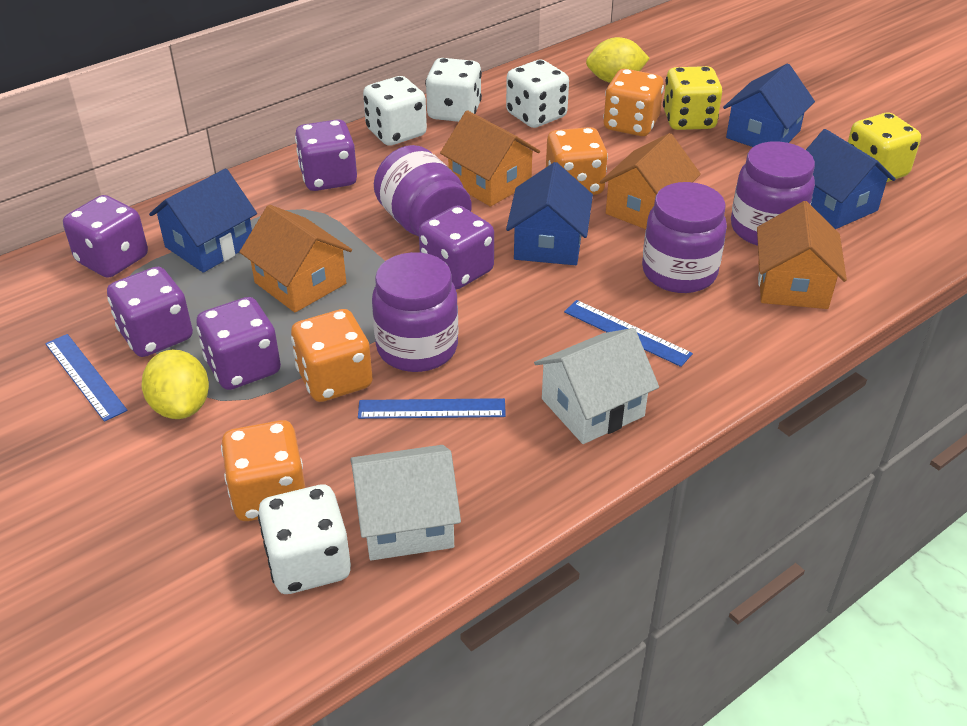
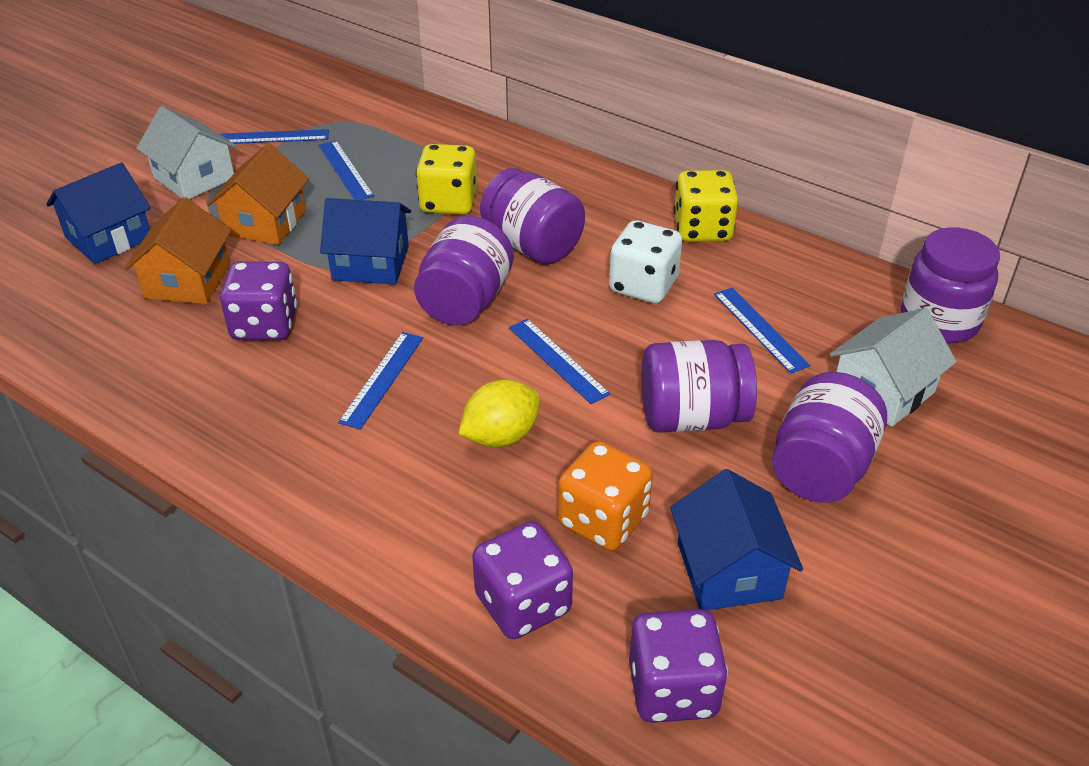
blue house: 4 -> 3
blue ruler: 3 -> 5
orange dice: 4 -> 1
orange house: 4 -> 2
purple dice: 5 -> 3
purple jar: 4 -> 5
white dice: 4 -> 1
yellow lemon: 2 -> 1

